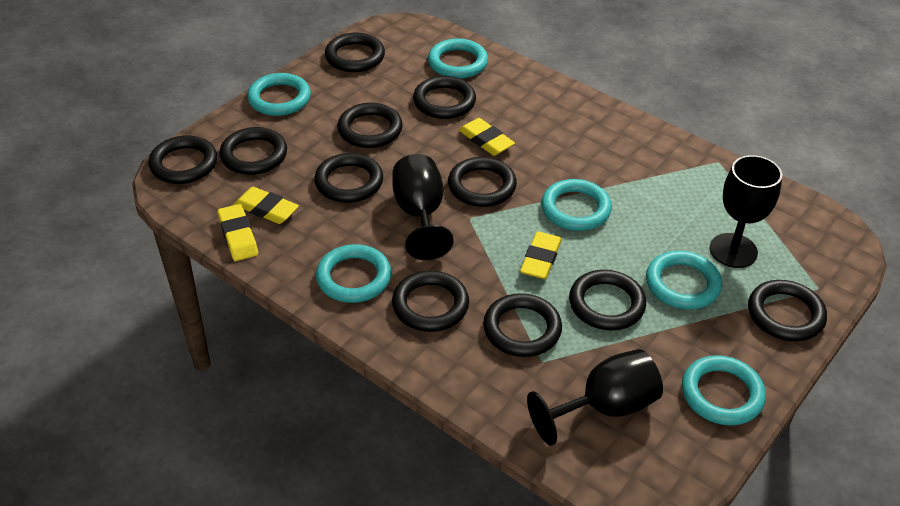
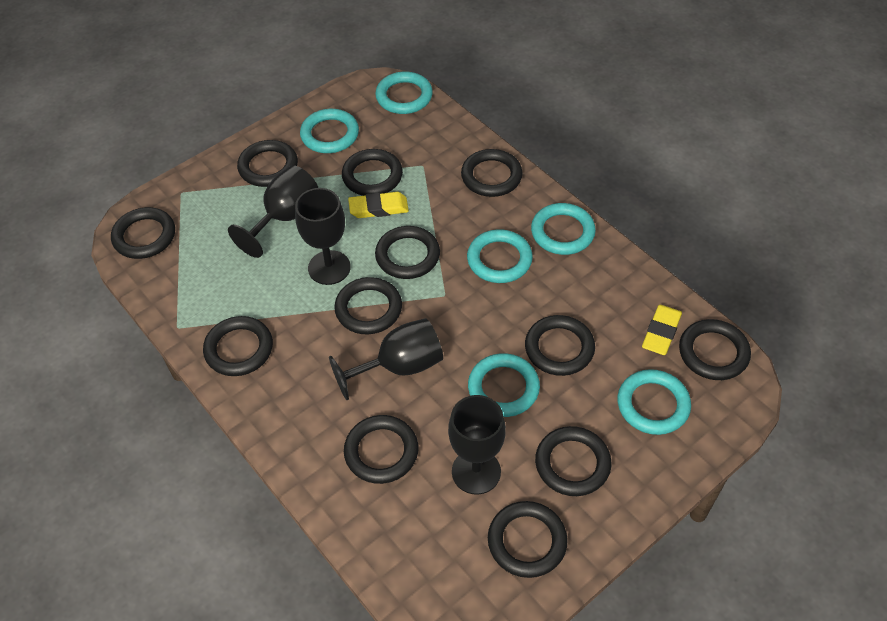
black goblet: 3 -> 4
black ring: 11 -> 12
yellow eraser: 4 -> 2

